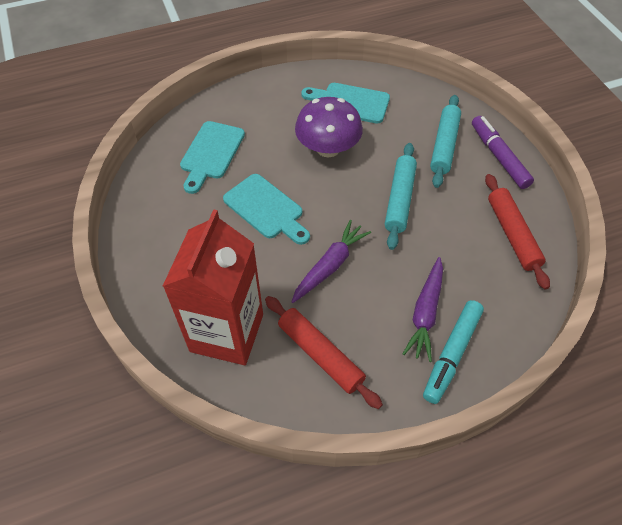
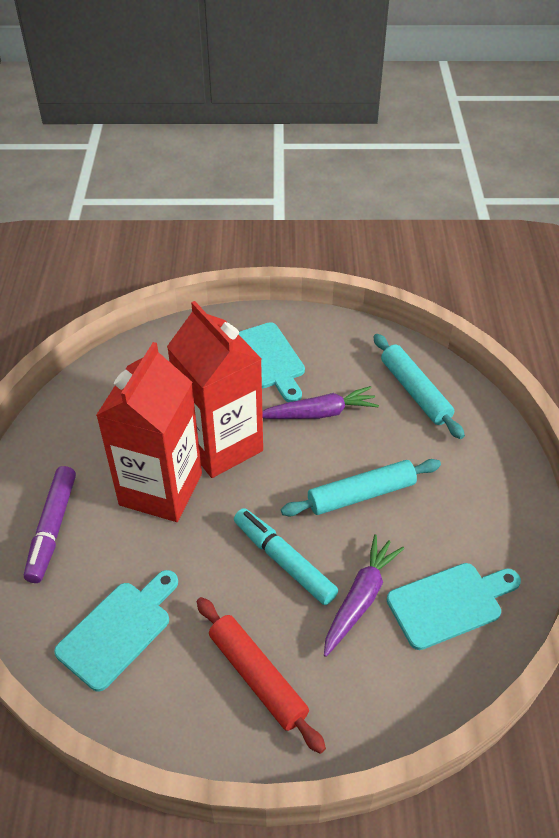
purple mushroom: 1 -> 0
red carton: 1 -> 2
red rolling pin: 2 -> 1

